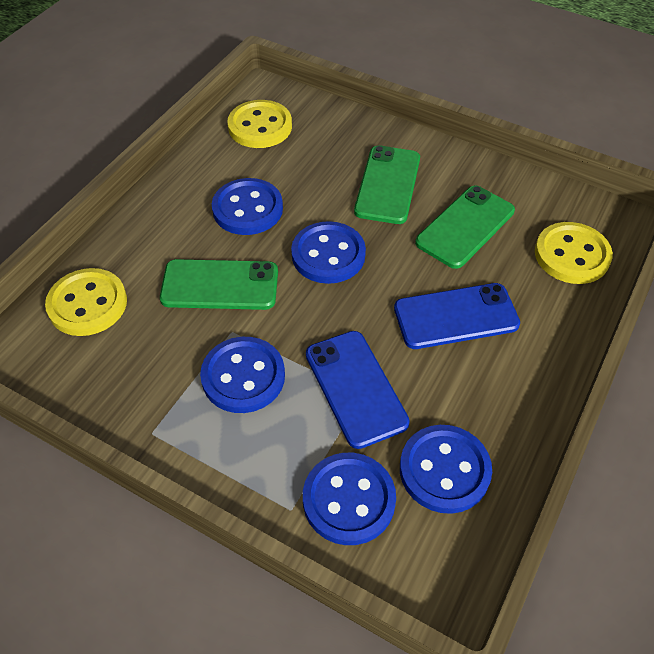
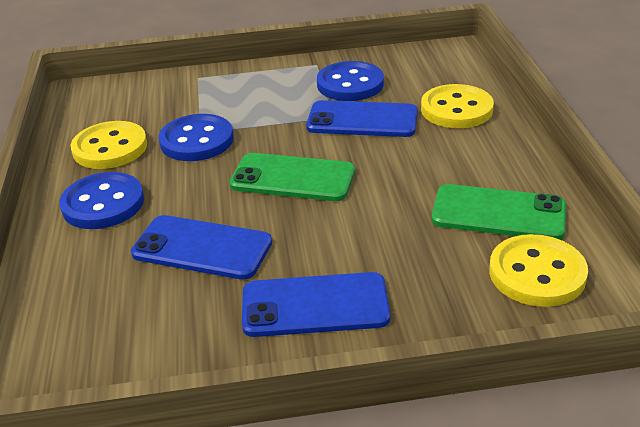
blue button: 5 -> 3
blue phone: 2 -> 3
green phone: 3 -> 2

